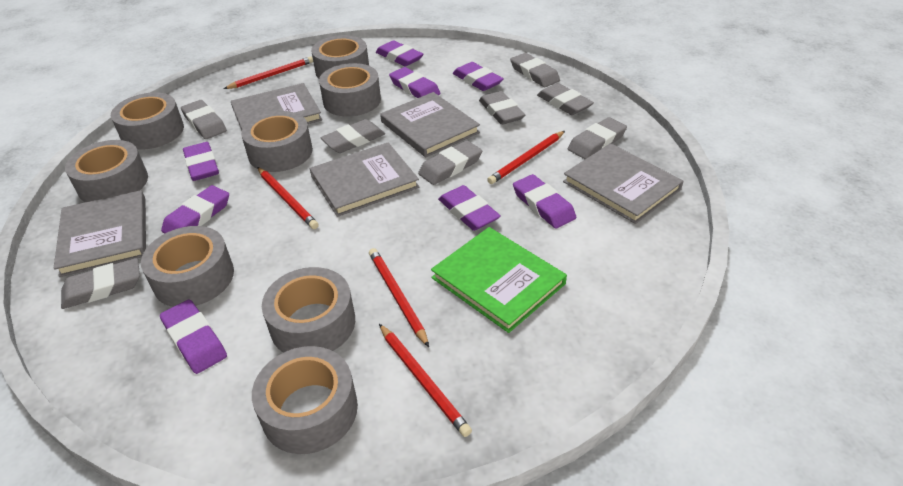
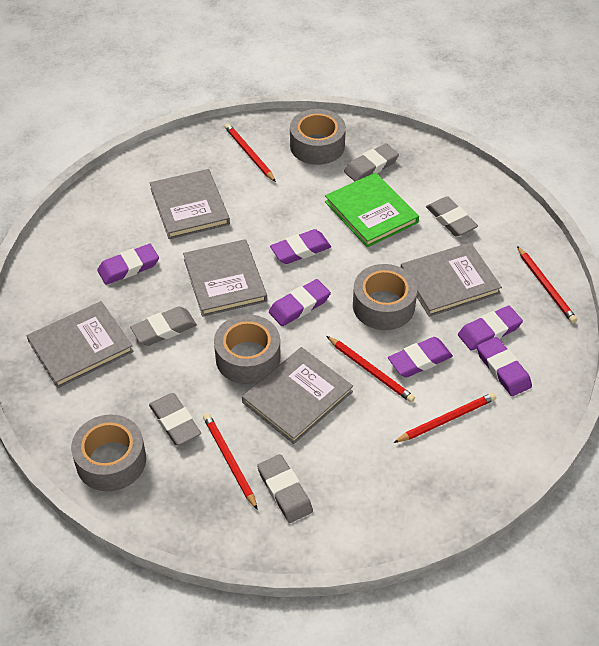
grey eraser: 8 -> 5
grey tape: 8 -> 4
purple eraser: 8 -> 6

